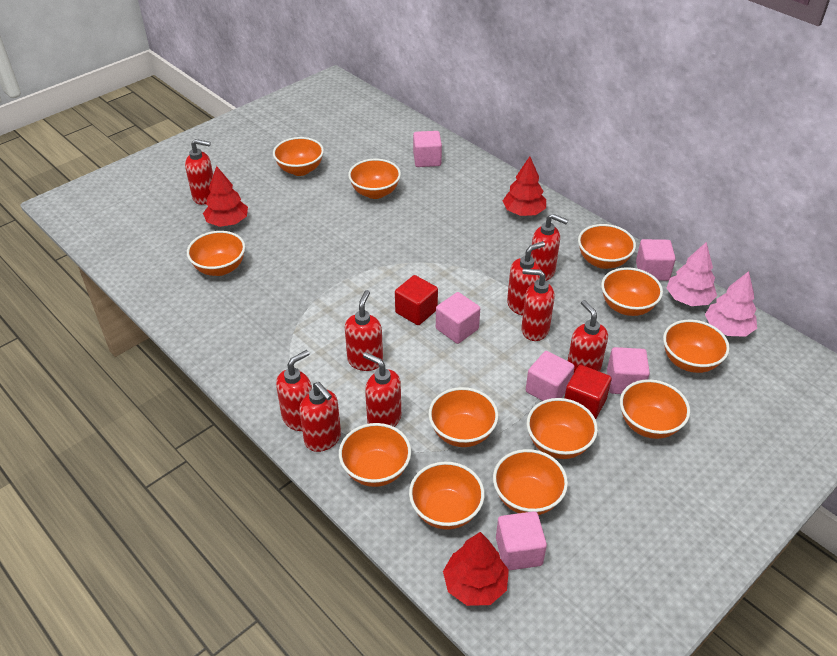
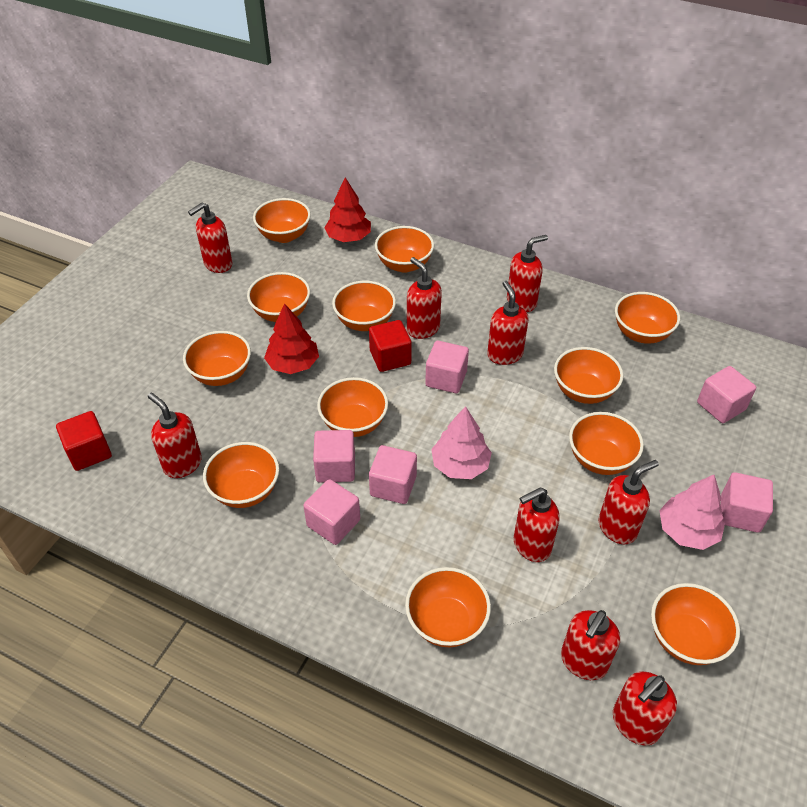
red tree: 3 -> 2

